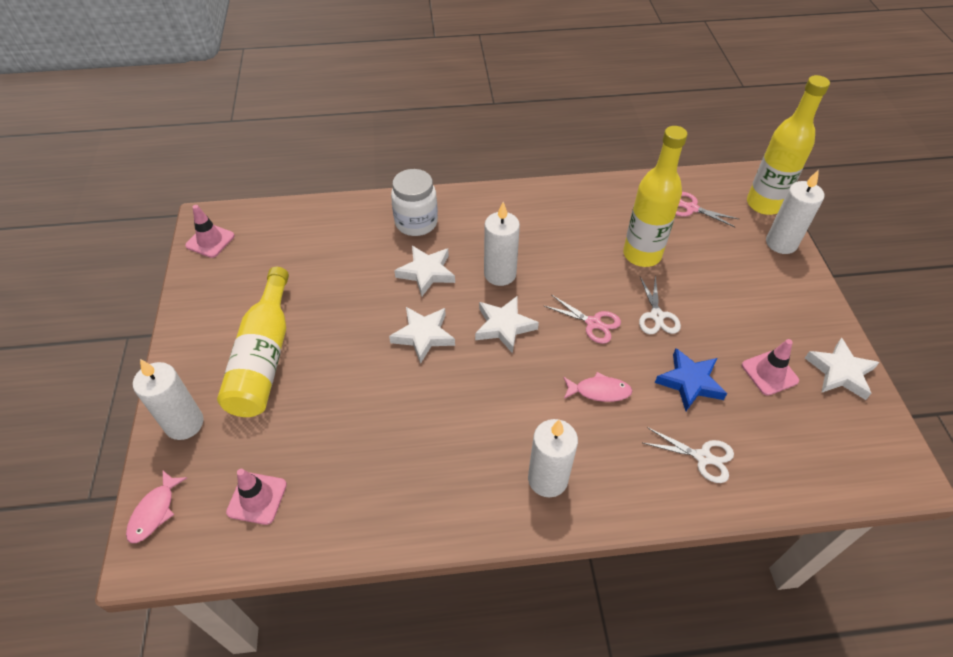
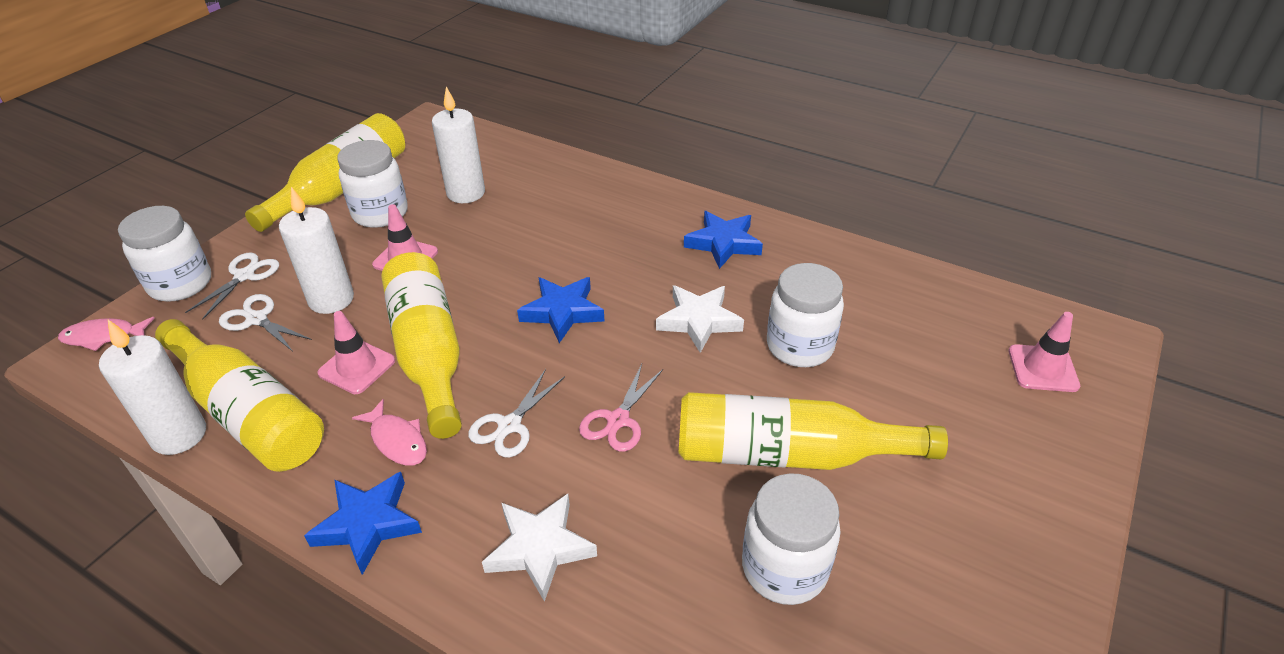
blue star: 1 -> 3
pink scissors: 2 -> 1
white candle: 4 -> 3
white jar: 1 -> 4
white scissors: 2 -> 3
white star: 4 -> 2
yellow bottle: 3 -> 4

